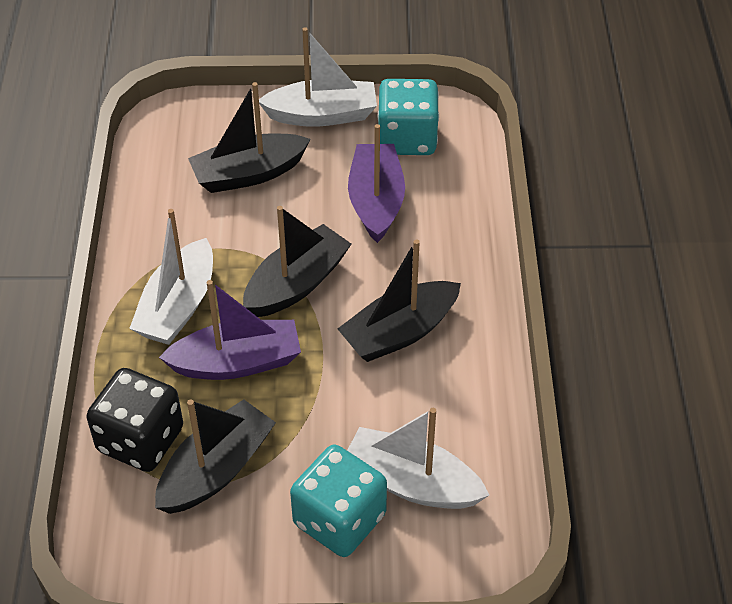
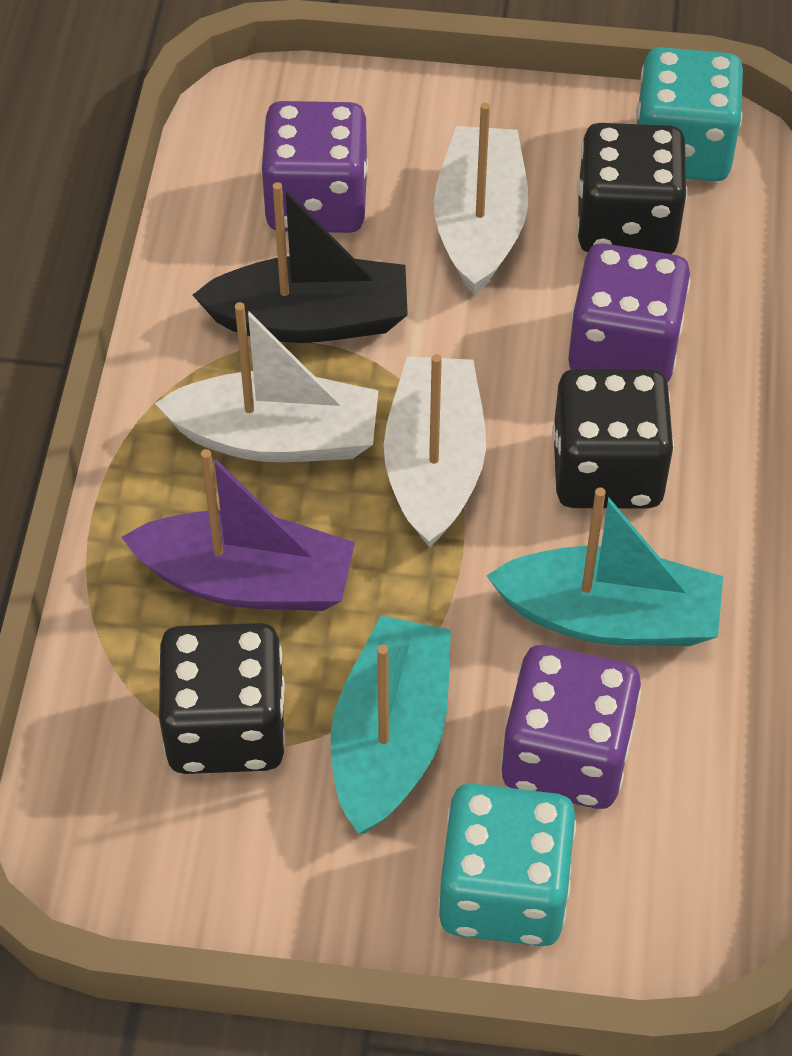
black boat: 4 -> 1
black dice: 1 -> 3
purple boat: 2 -> 1
purple dice: 0 -> 3
turquoise boat: 0 -> 2

